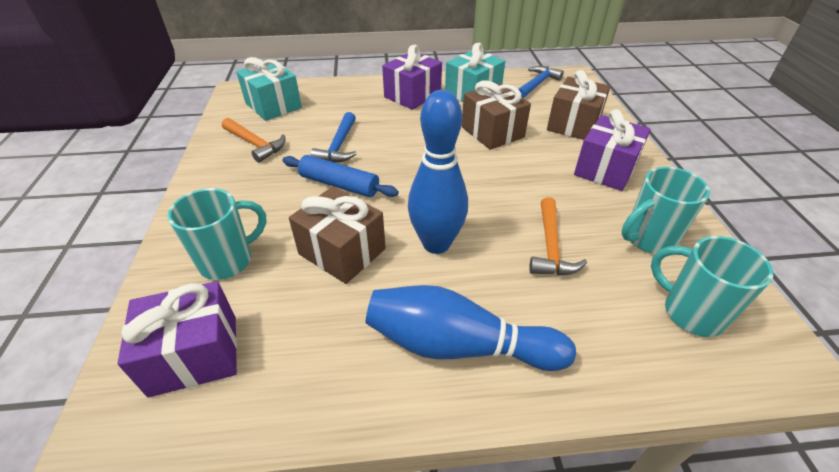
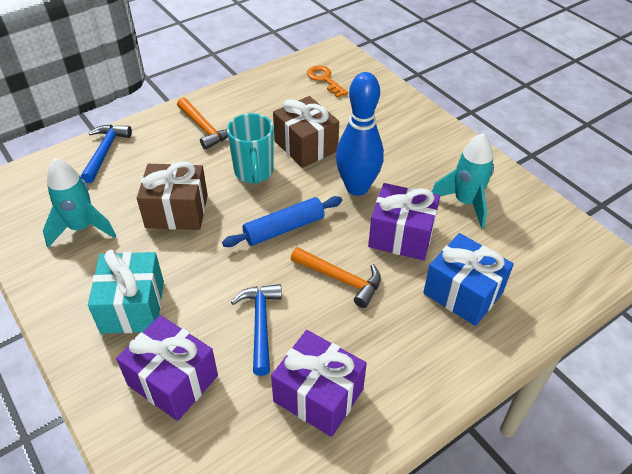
blue bowling pin: 2 -> 1
blue gift: 0 -> 1
brown gift: 3 -> 2
orange key: 0 -> 1
turquoise gift: 2 -> 1
turquoise mug: 3 -> 1
turquoise rocket: 0 -> 2

